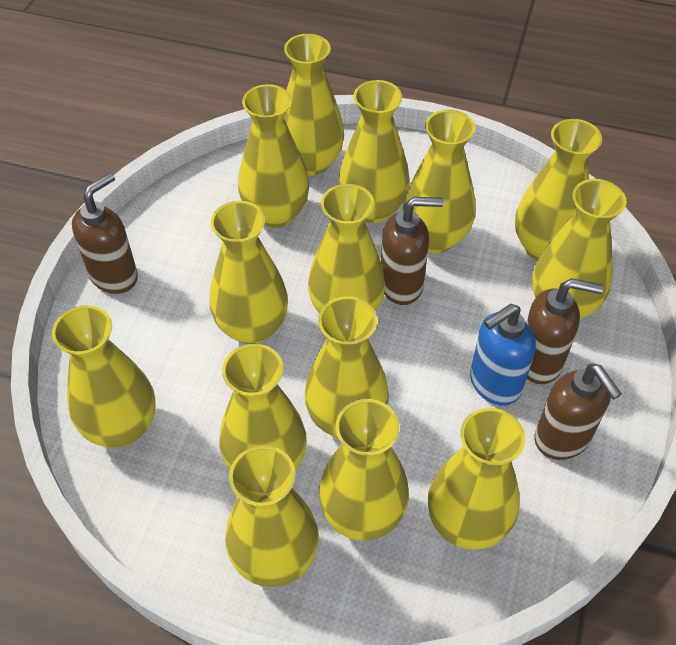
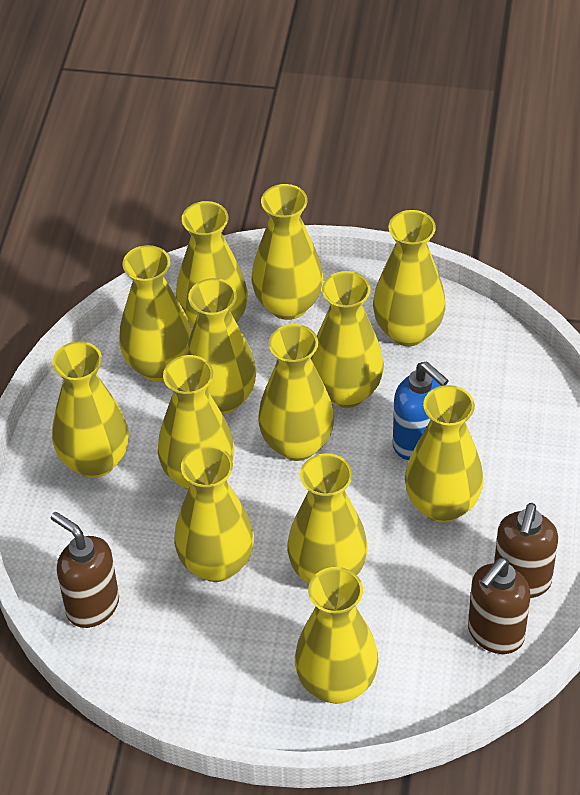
brown soap dispenser: 4 -> 3
yellow vase: 14 -> 13

